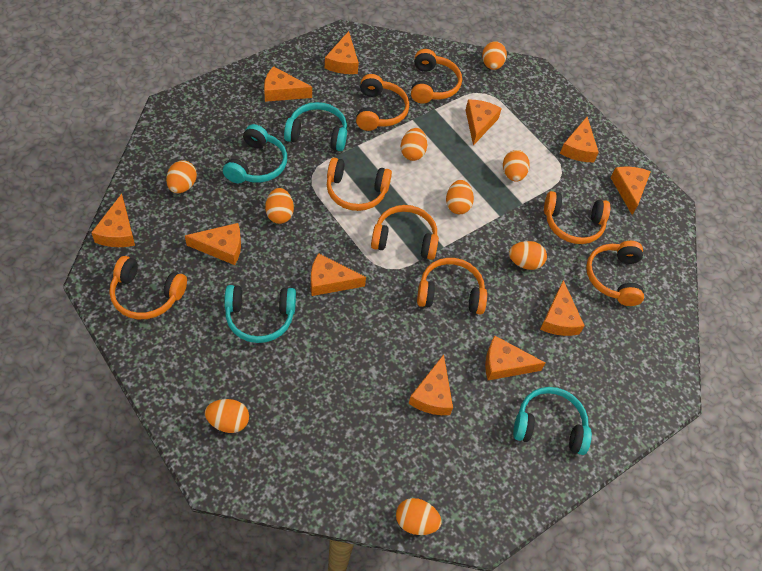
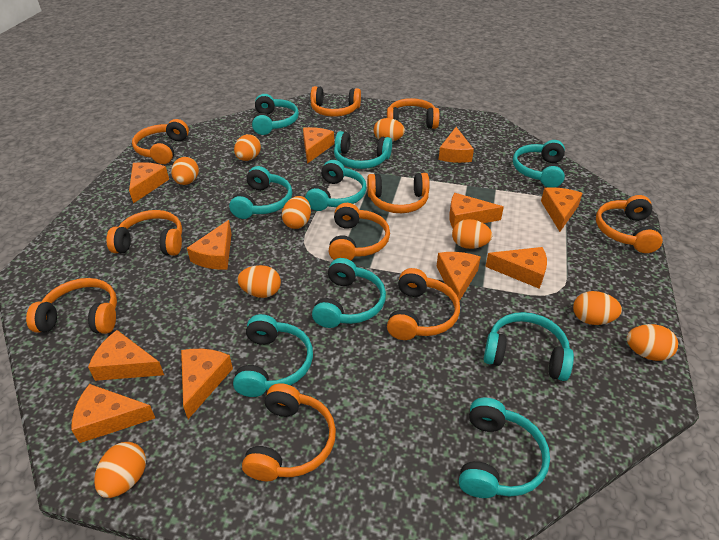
orange headphones: 8 -> 10
turquoise headphones: 4 -> 9

